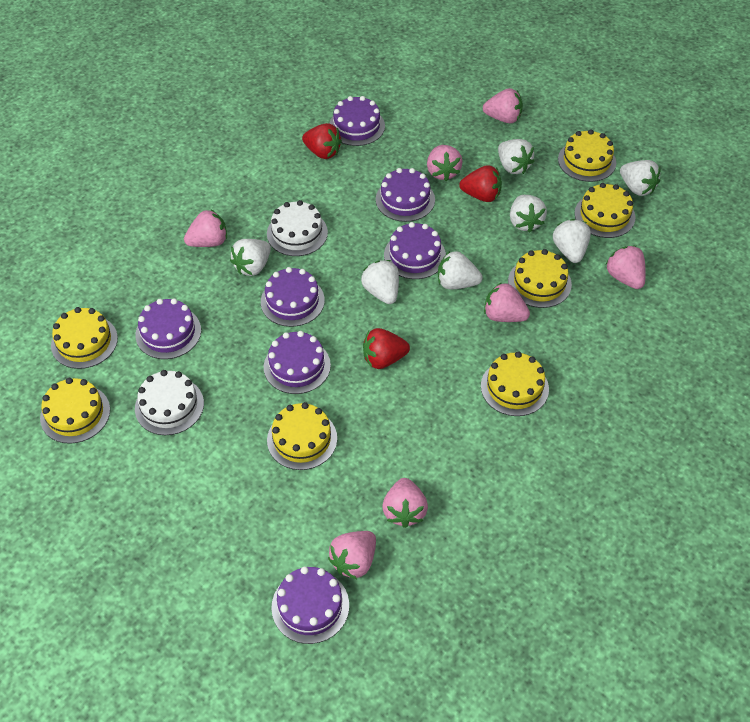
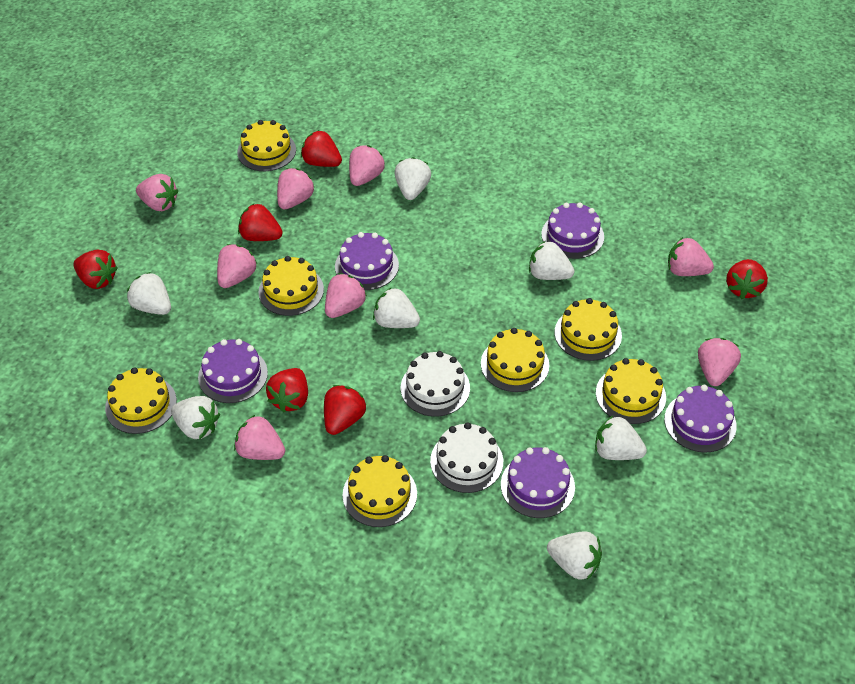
pink strawberry: 7 -> 8
purple cake: 7 -> 5
red strawberry: 3 -> 6

